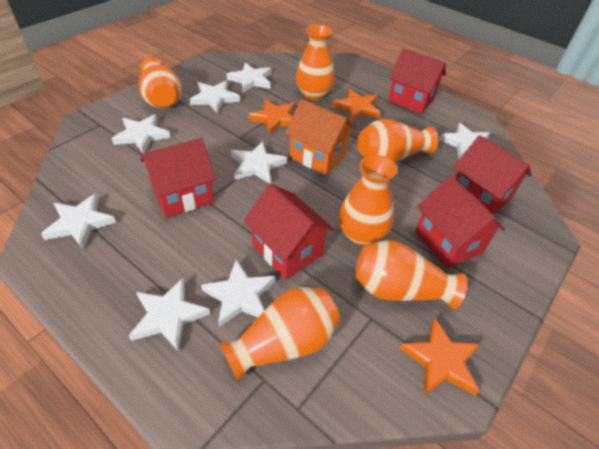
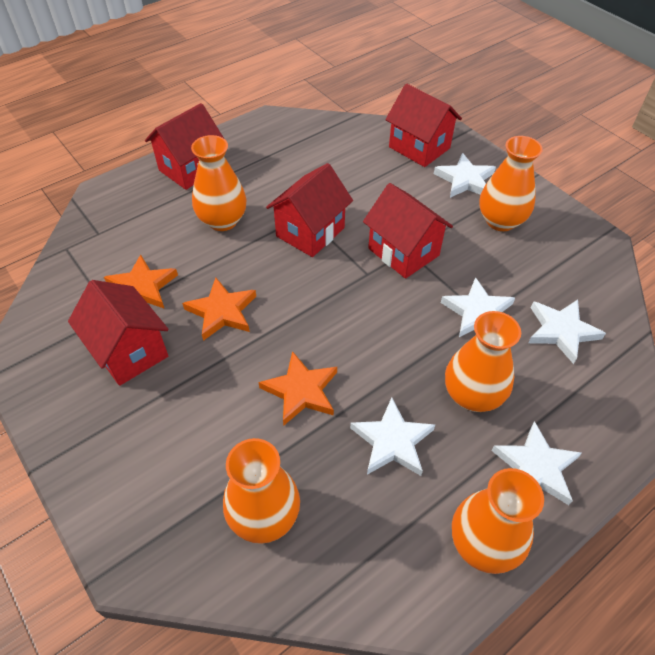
orange house: 1 -> 0
orange vase: 6 -> 5
white star: 8 -> 5

